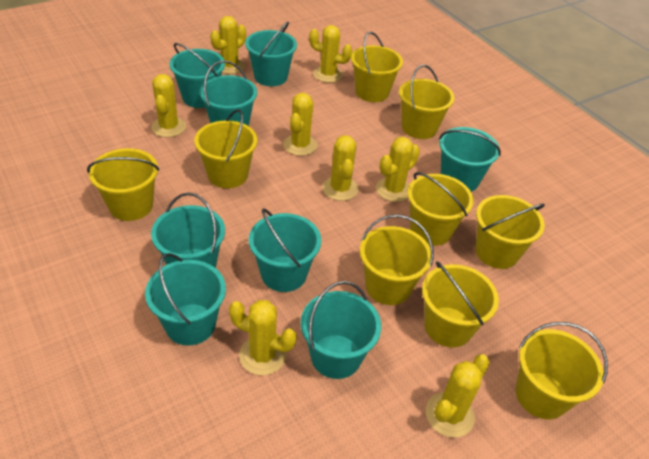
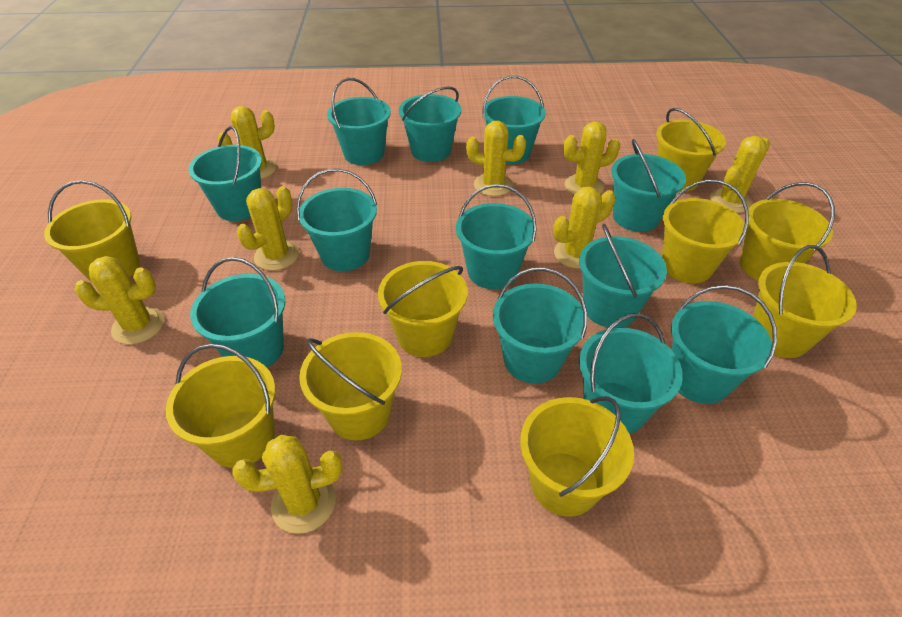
turquoise bucket: 8 -> 12

